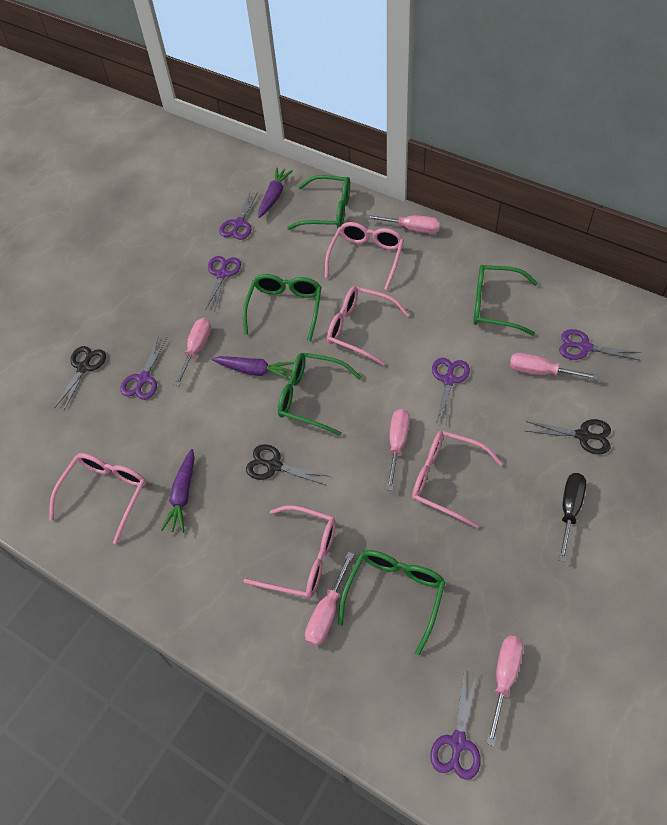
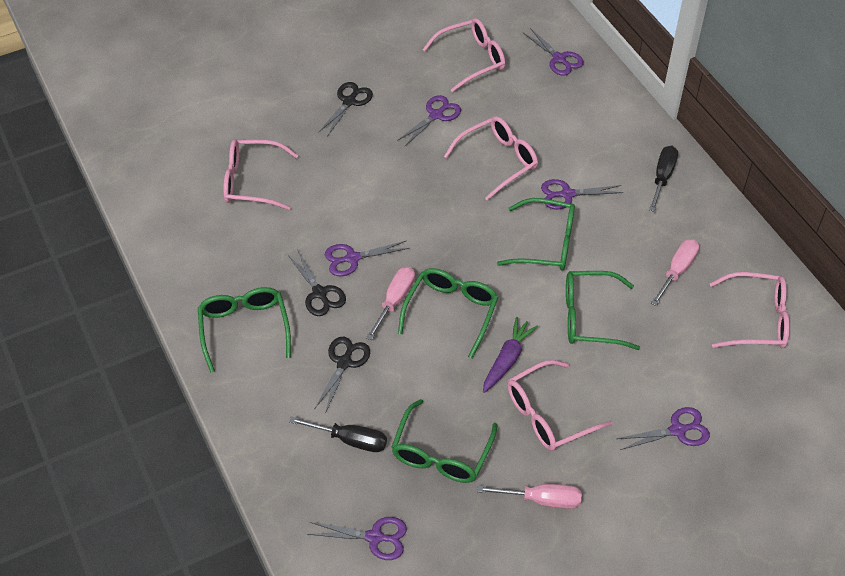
black screwdriver: 1 -> 2
pink screwdriver: 6 -> 3
purple carrot: 3 -> 1

